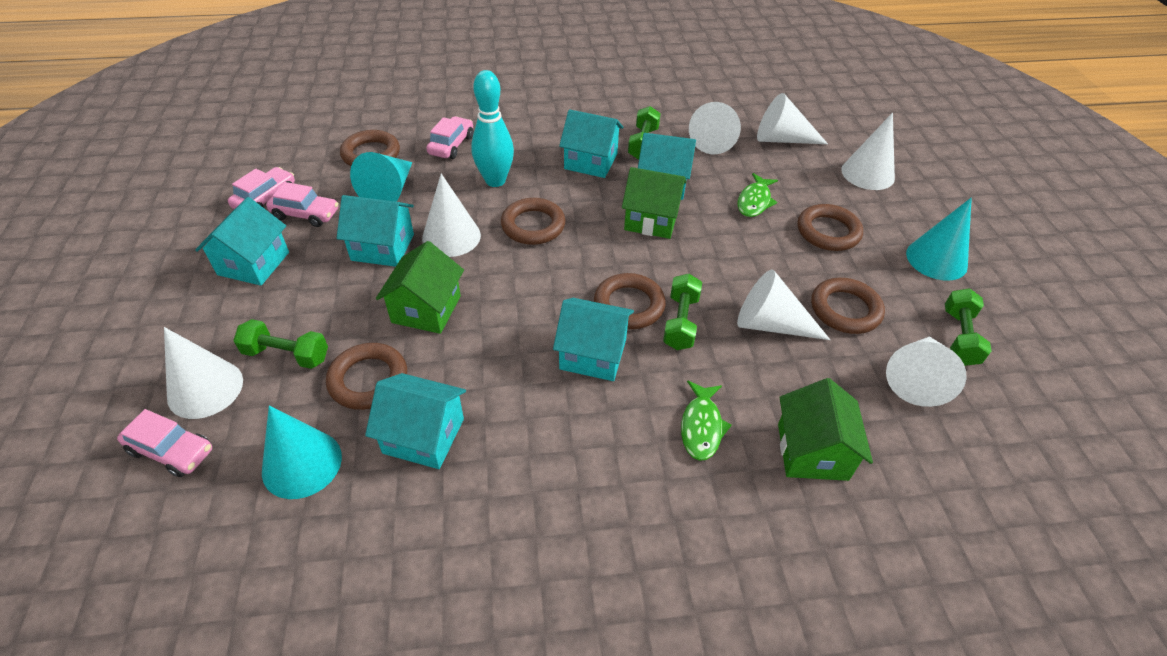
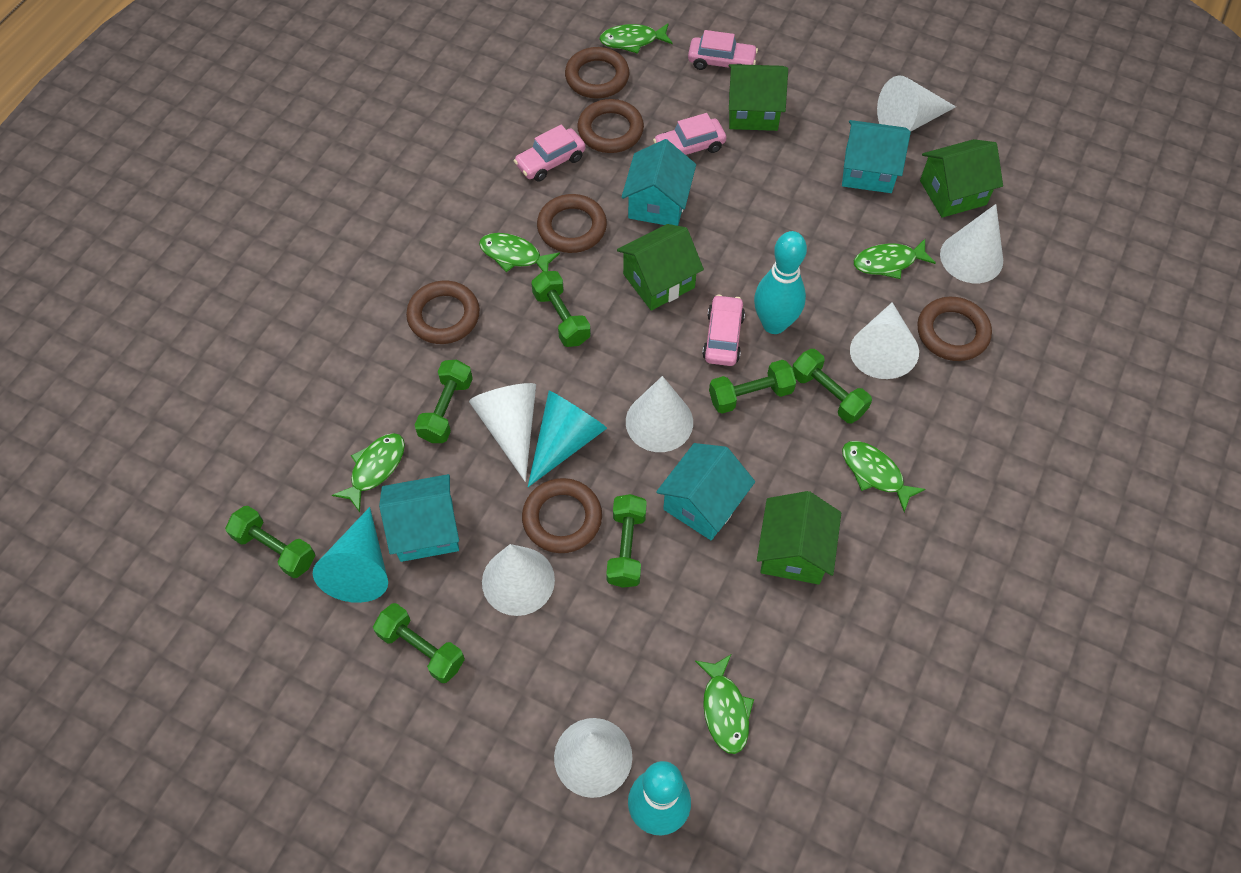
green dumbbell: 4 -> 7
green fish: 2 -> 6
green house: 3 -> 4
turquoise bowling pin: 1 -> 2
turquoise cone: 3 -> 2
turquoise house: 6 -> 4

